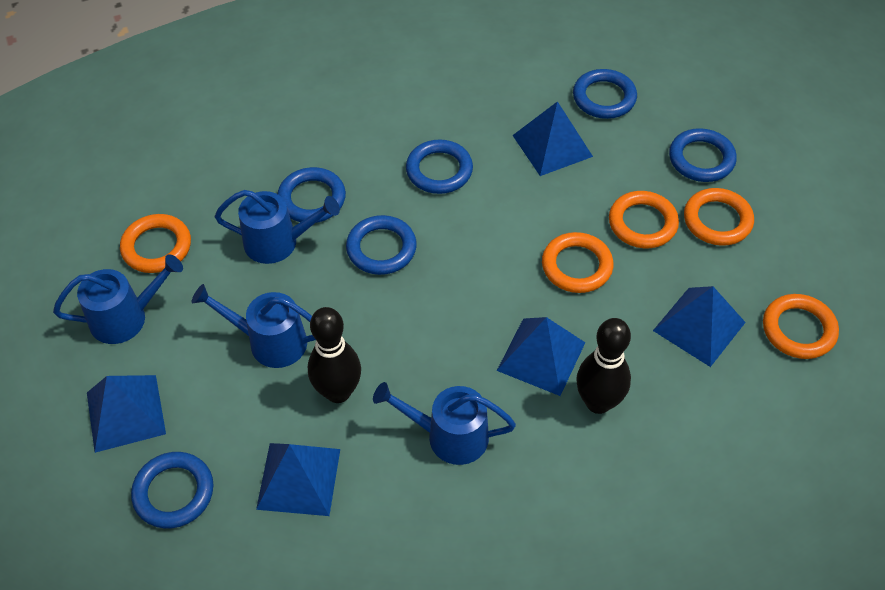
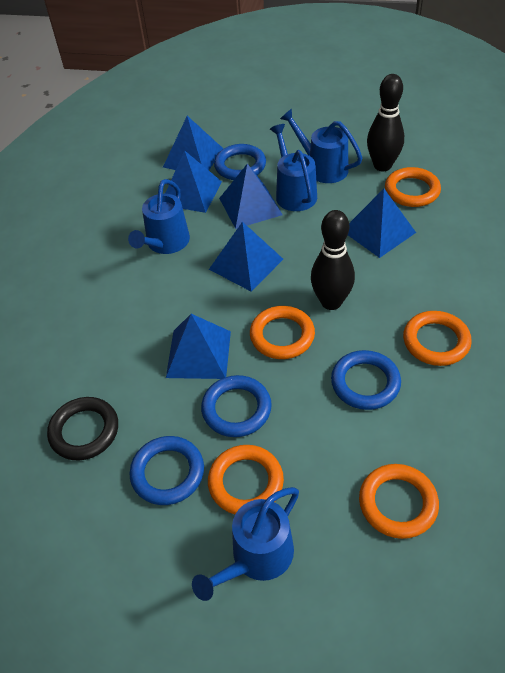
black ring: 0 -> 1
blue pyramid: 5 -> 6
blue ring: 6 -> 4

